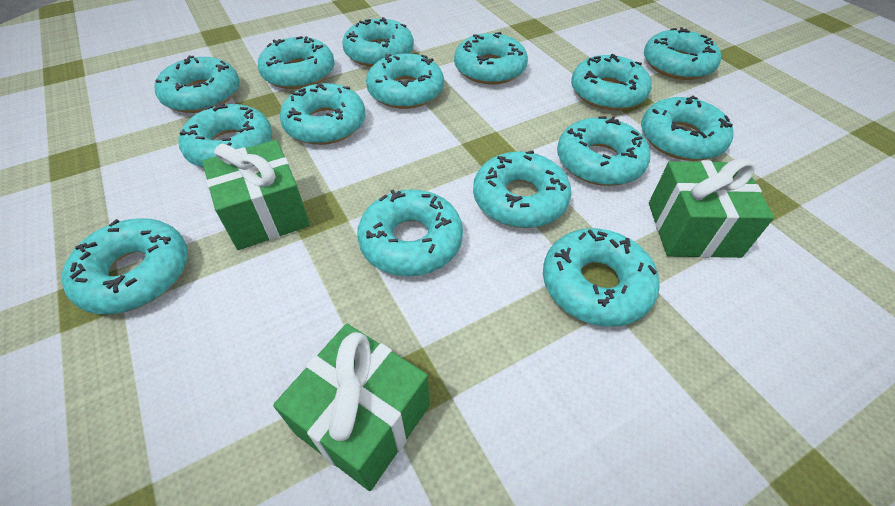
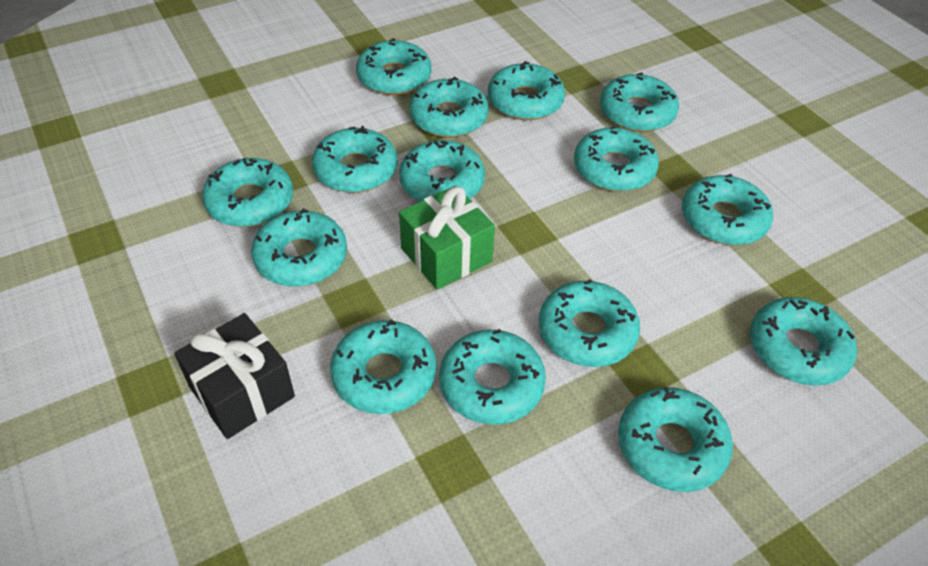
black gift: 0 -> 1
green gift: 3 -> 1

